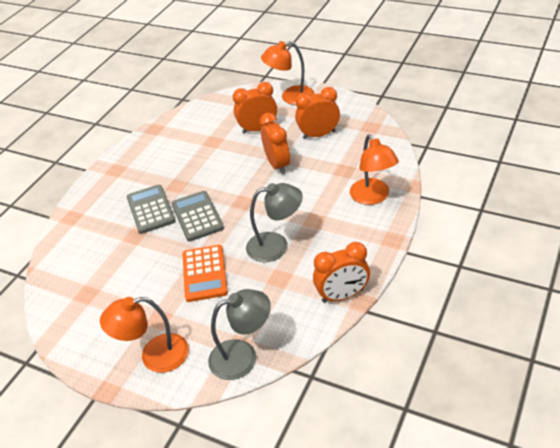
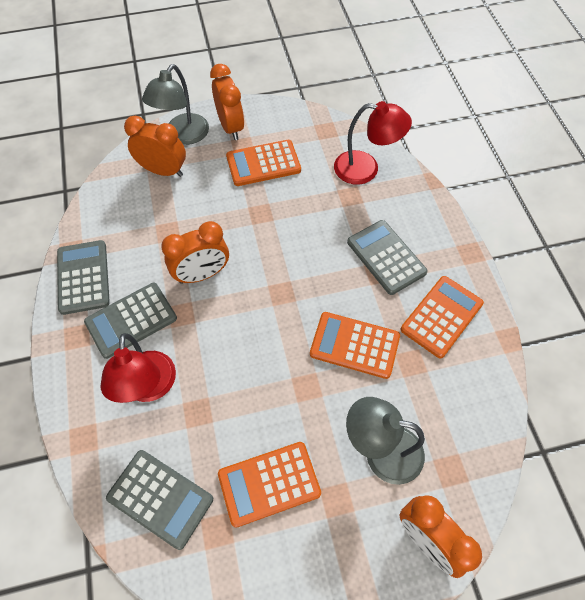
grey calculator: 2 -> 4
orange calculator: 1 -> 4
orange lamp: 3 -> 0
red lamp: 0 -> 2

